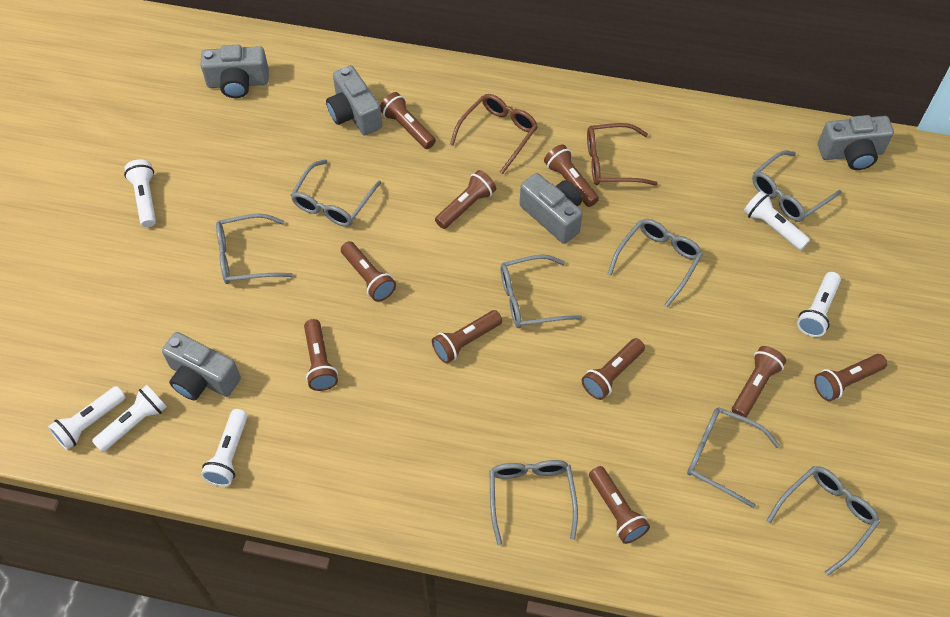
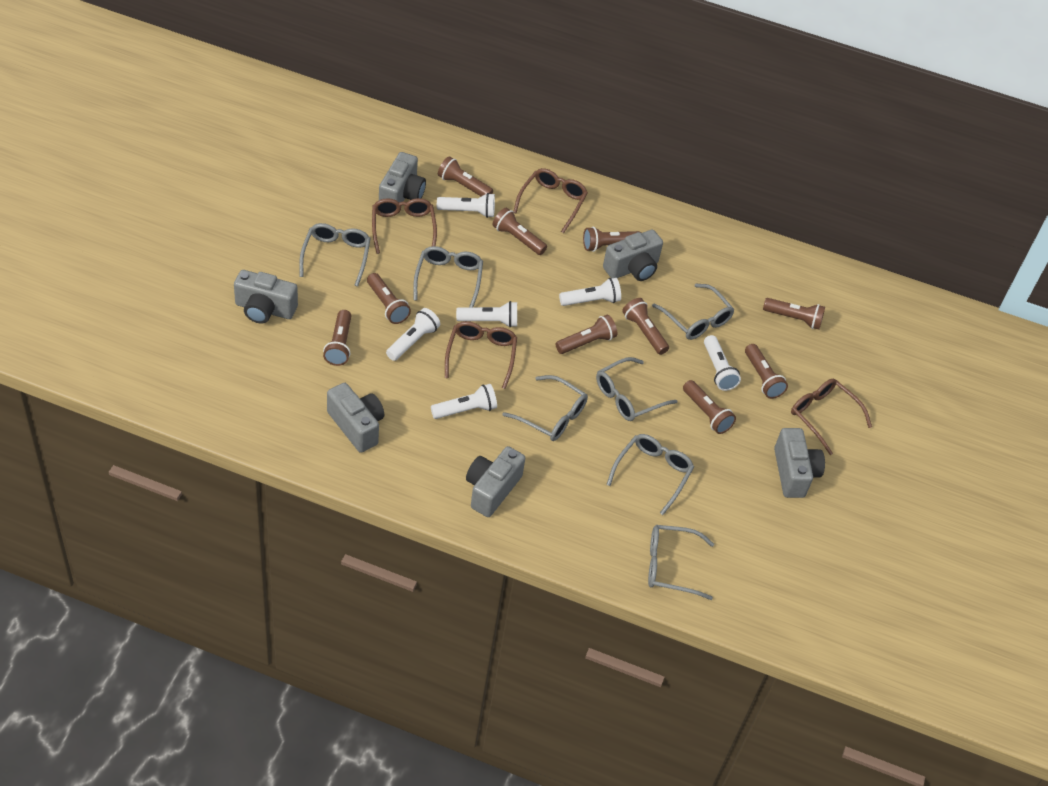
brown glasses: 2 -> 4
grey camera: 5 -> 6
grey glasses: 8 -> 7

